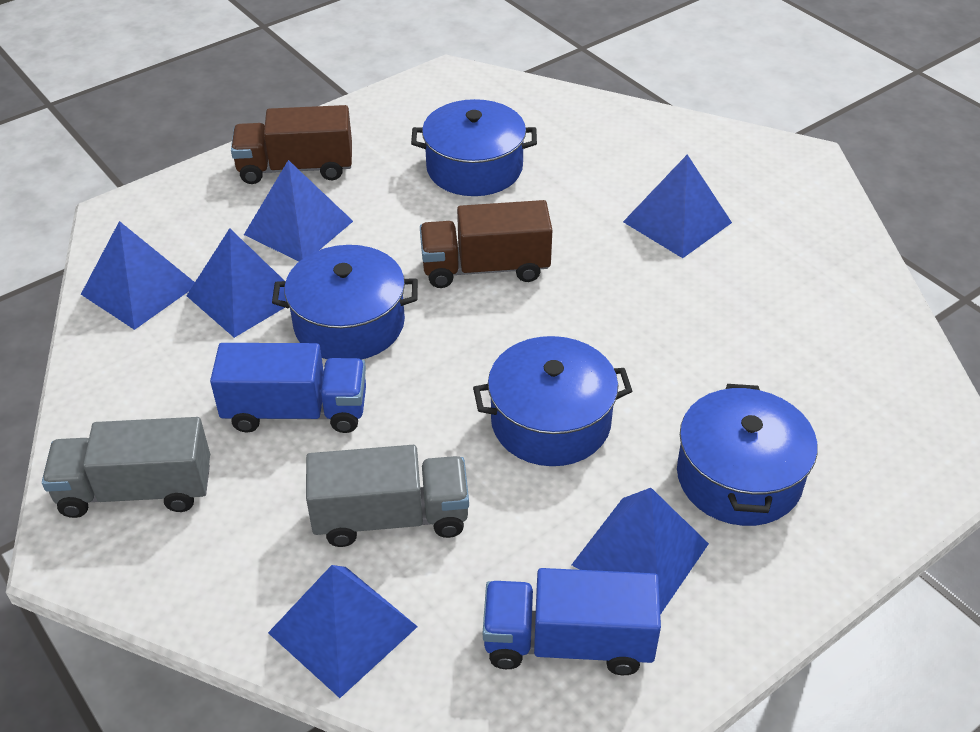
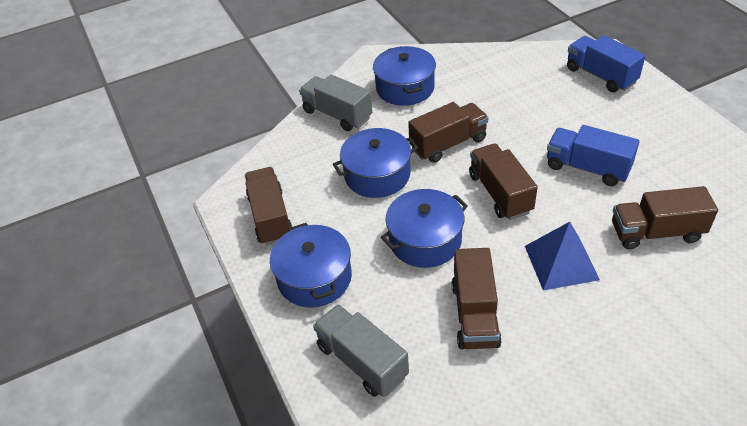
blue pyramid: 6 -> 1
brown truck: 2 -> 5

